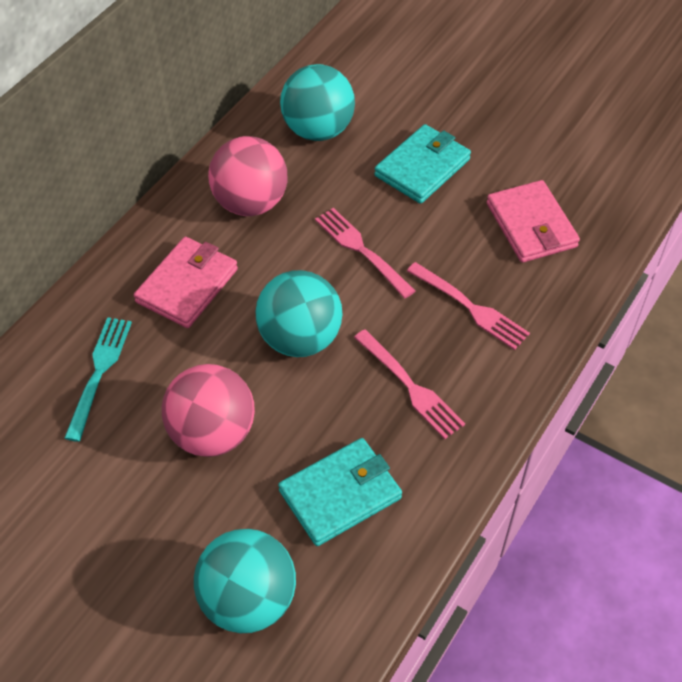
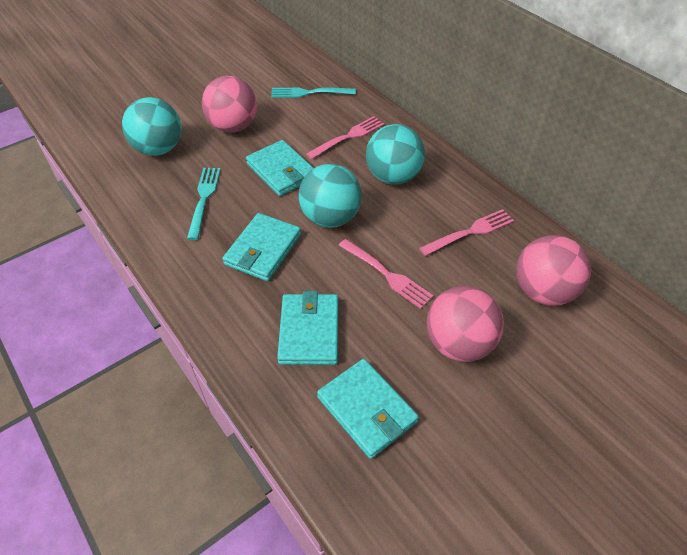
pink ball: 2 -> 3
pink wallet: 2 -> 0
turquoise fork: 1 -> 2
turquoise wallet: 2 -> 4

